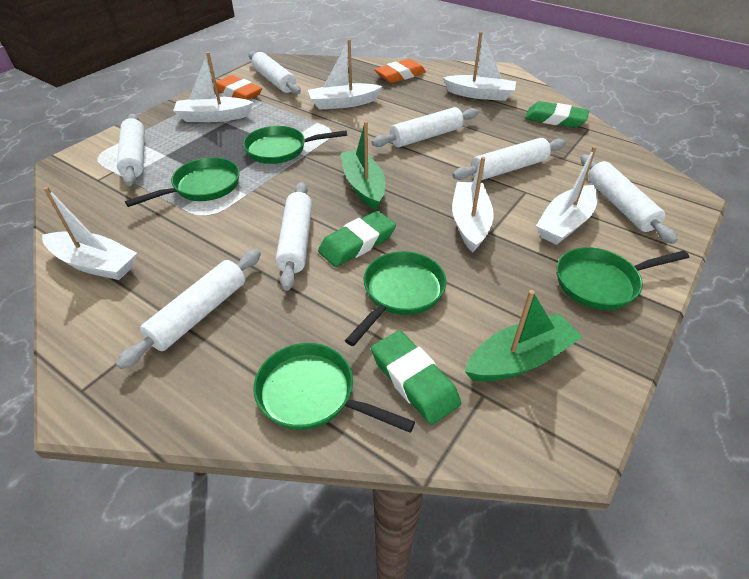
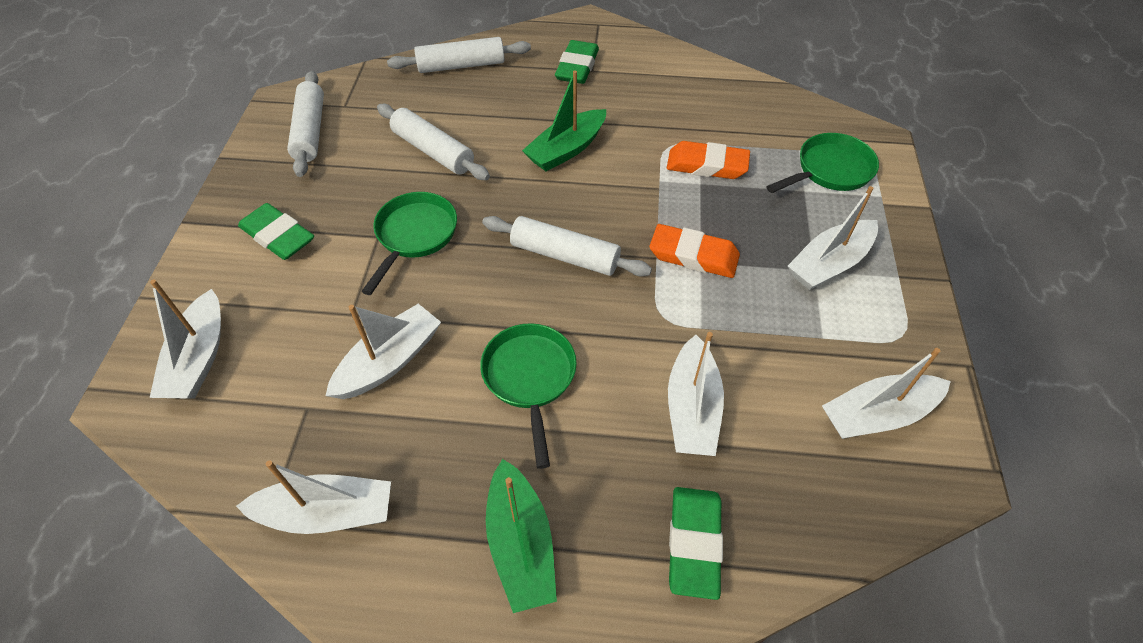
green pan: 5 -> 3
white rolling pin: 7 -> 4

